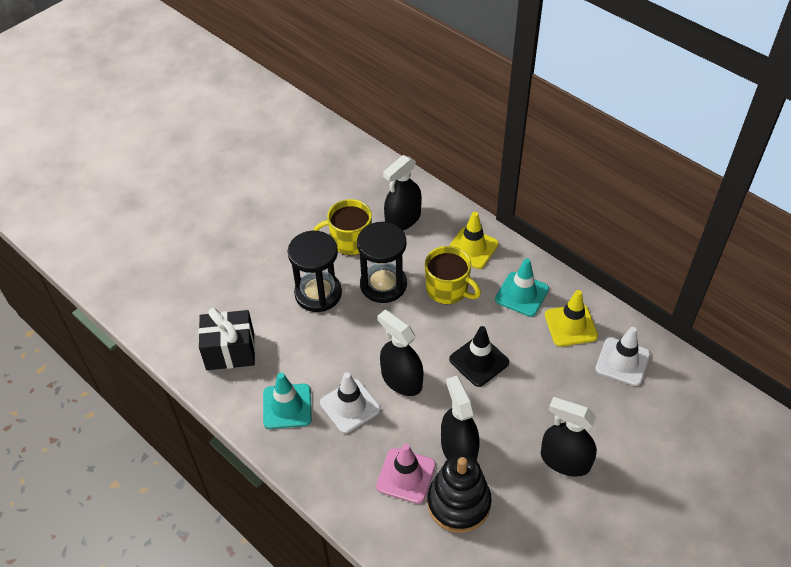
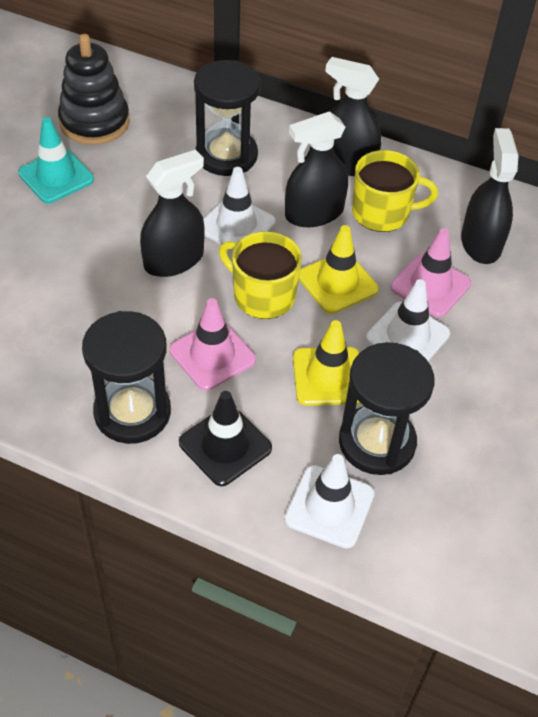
black gift: 1 -> 0
black hourglass: 2 -> 3
pink traffic cone: 1 -> 2
turquoise traffic cone: 2 -> 1
white traffic cone: 2 -> 3

